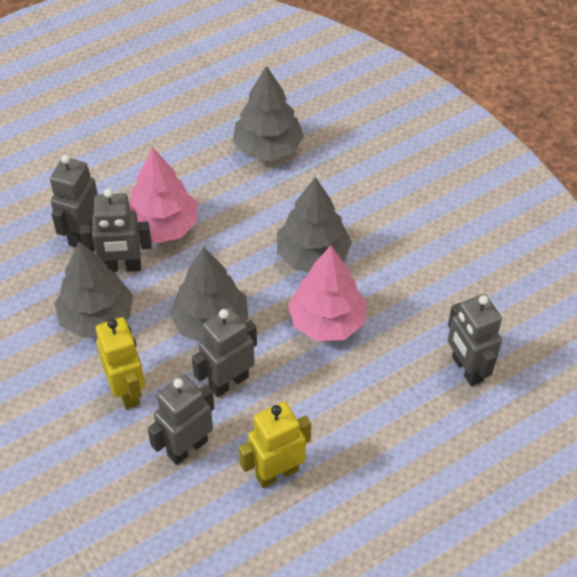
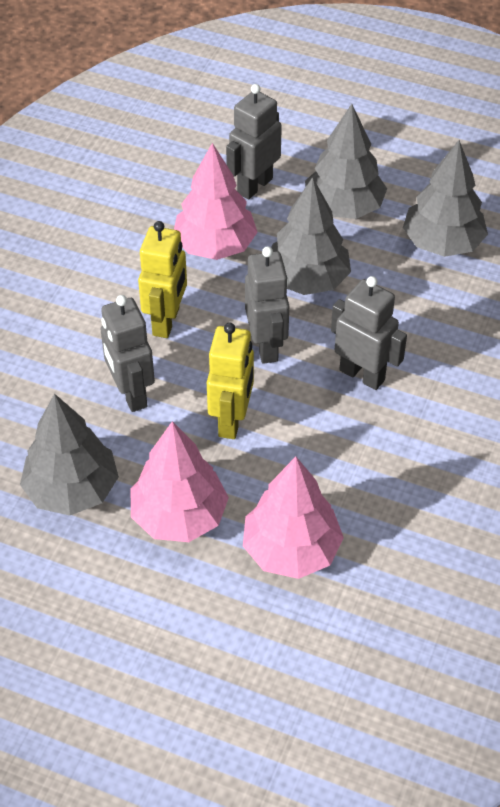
grey robot: 5 -> 4
pink tree: 2 -> 3

